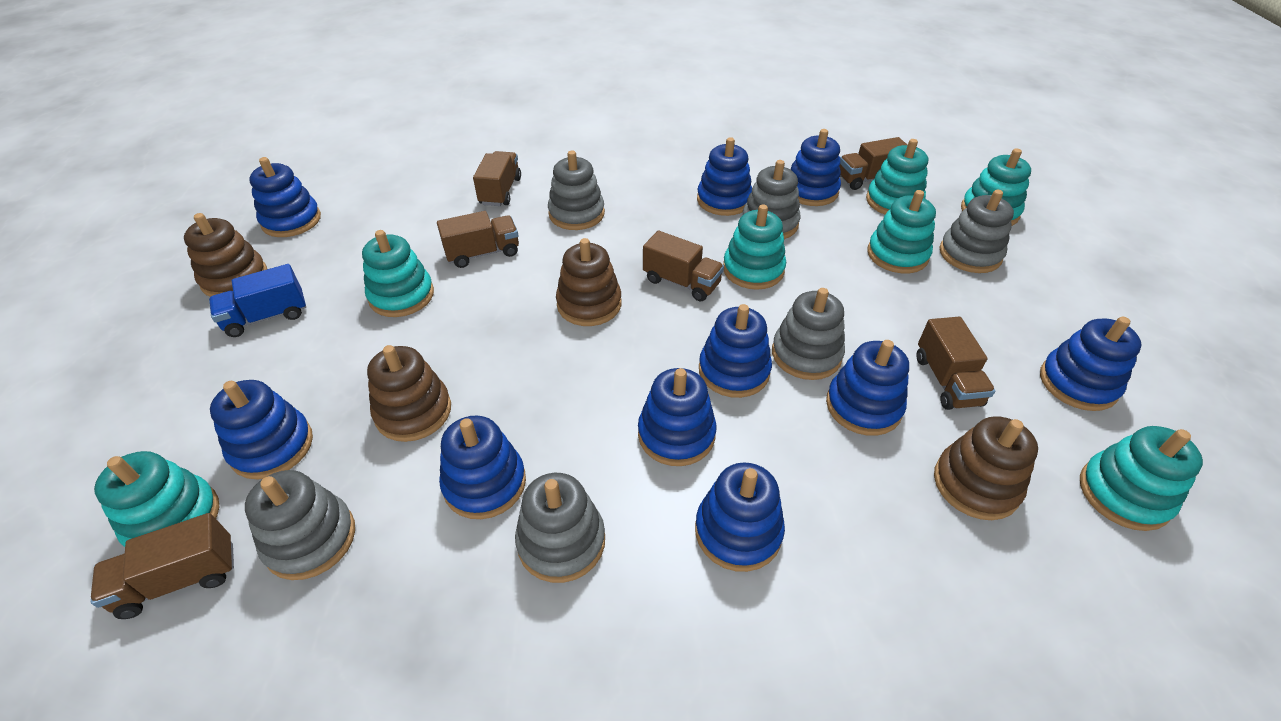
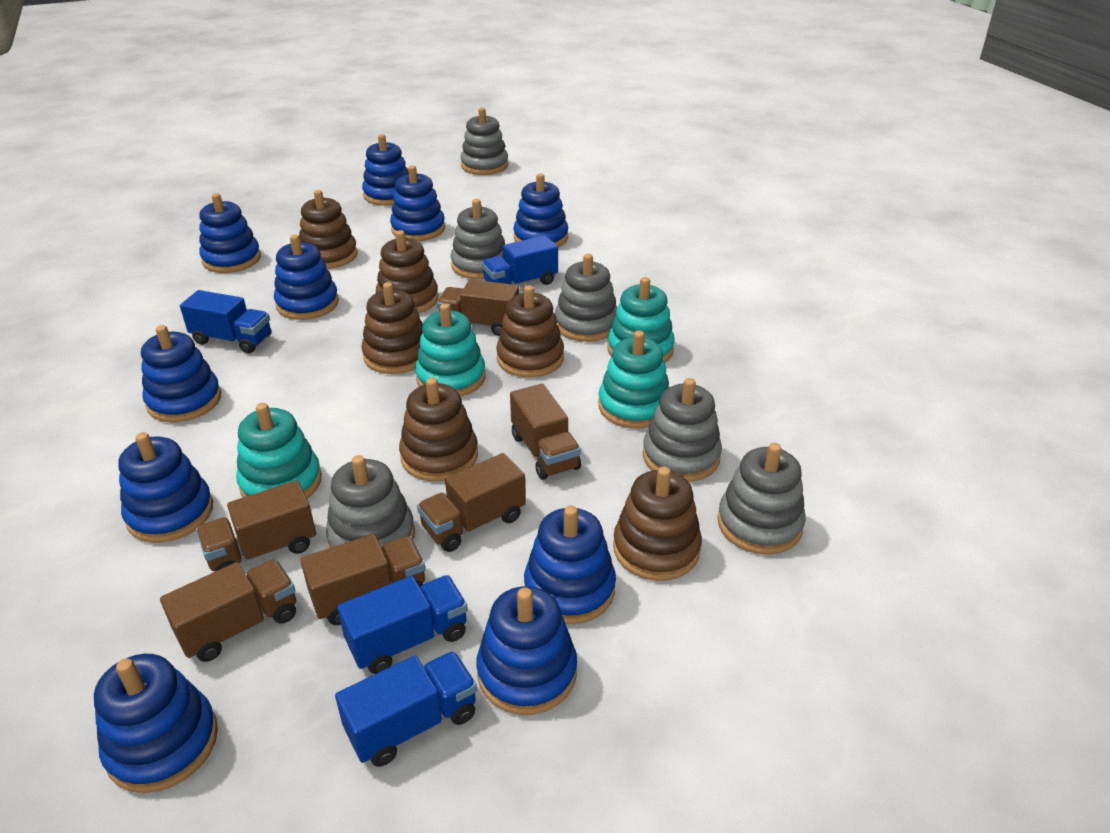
blue truck: 1 -> 4
brown stacking toy: 4 -> 6
turquoise stacking toy: 7 -> 4

